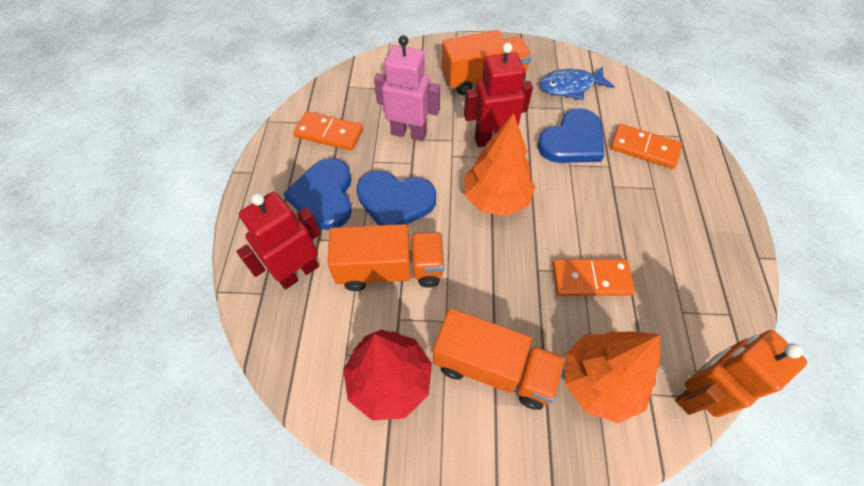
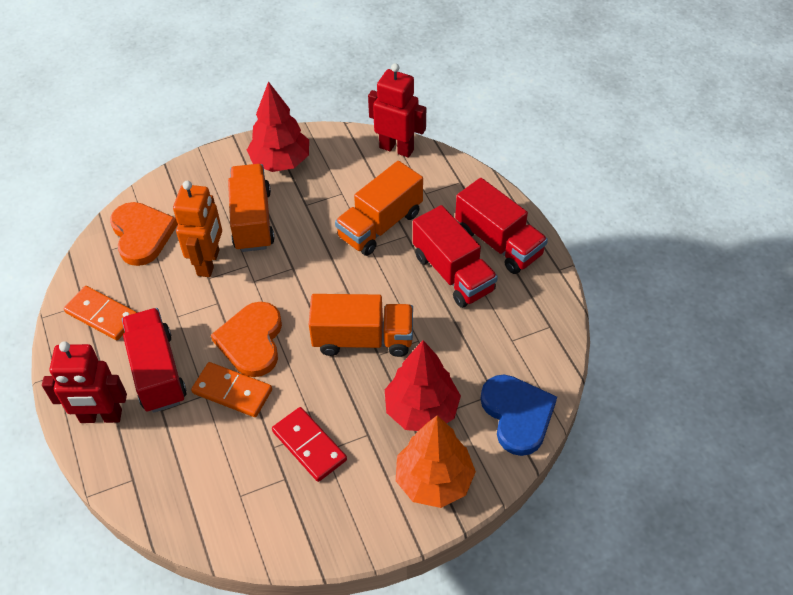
blue fish: 1 -> 0
blue heart: 3 -> 1
orange domino: 3 -> 2
orange heart: 0 -> 2
orange tree: 2 -> 1
pink robot: 1 -> 0
red domino: 0 -> 1
red tree: 1 -> 2
red truck: 0 -> 3

